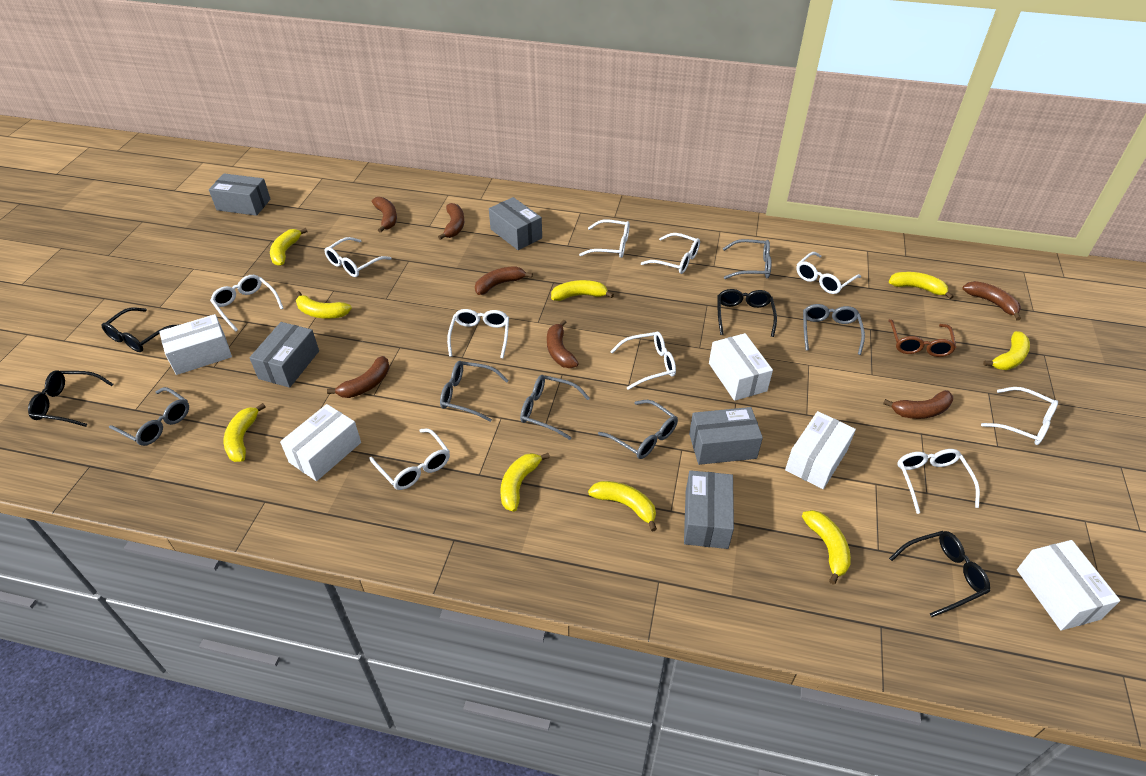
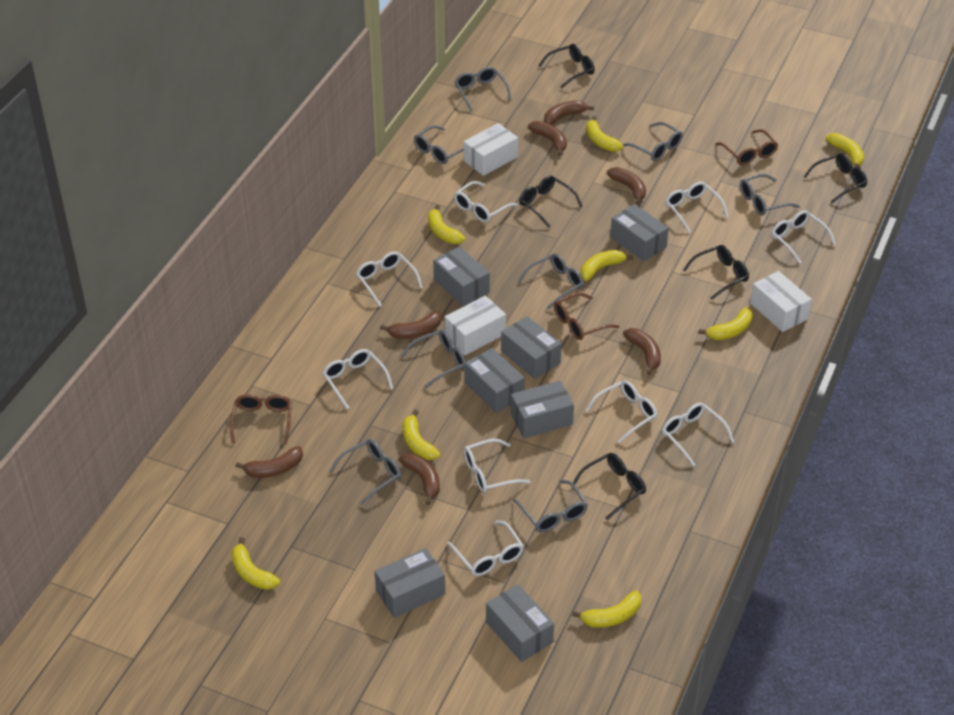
black glasses: 4 -> 5
brown glasses: 1 -> 3
grey box: 5 -> 7
grey glasses: 6 -> 8
white box: 5 -> 3
white glasses: 10 -> 9
yellow banana: 9 -> 8

